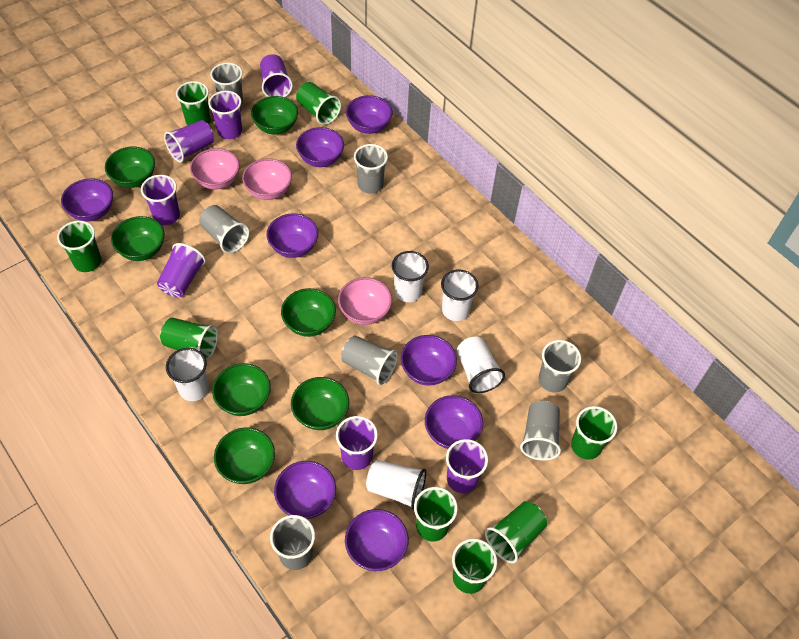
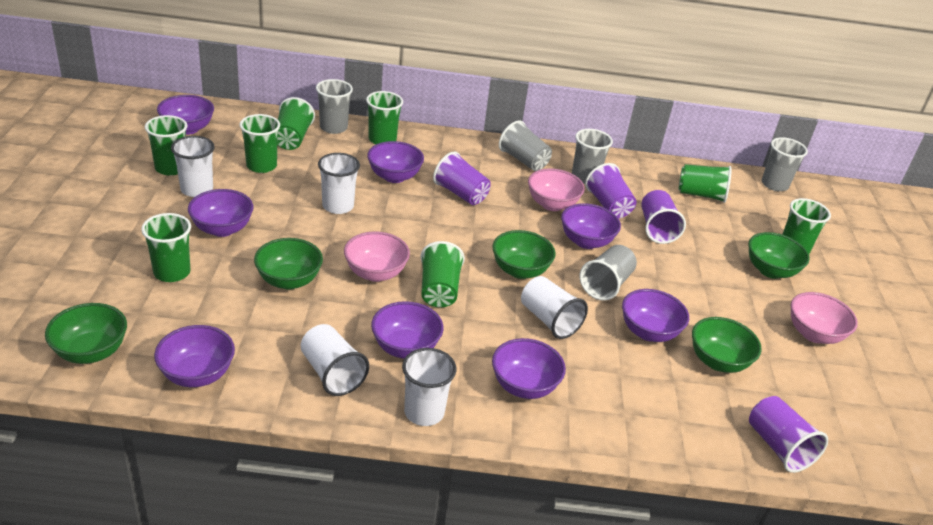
green bowl: 7 -> 5
grey cup: 7 -> 5
purple cup: 7 -> 4

